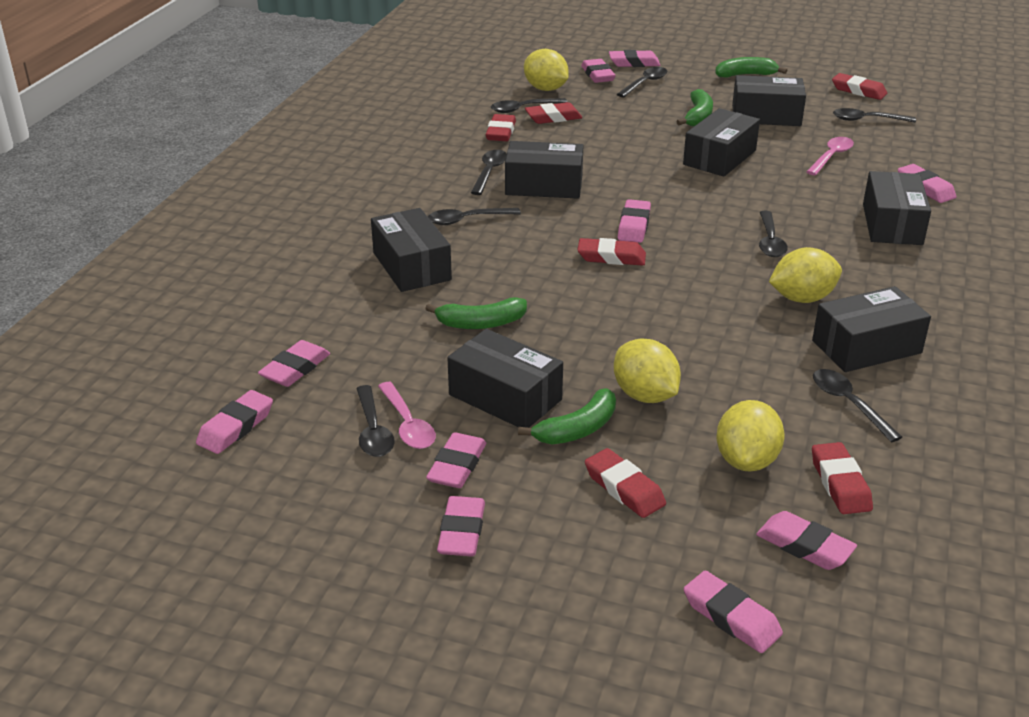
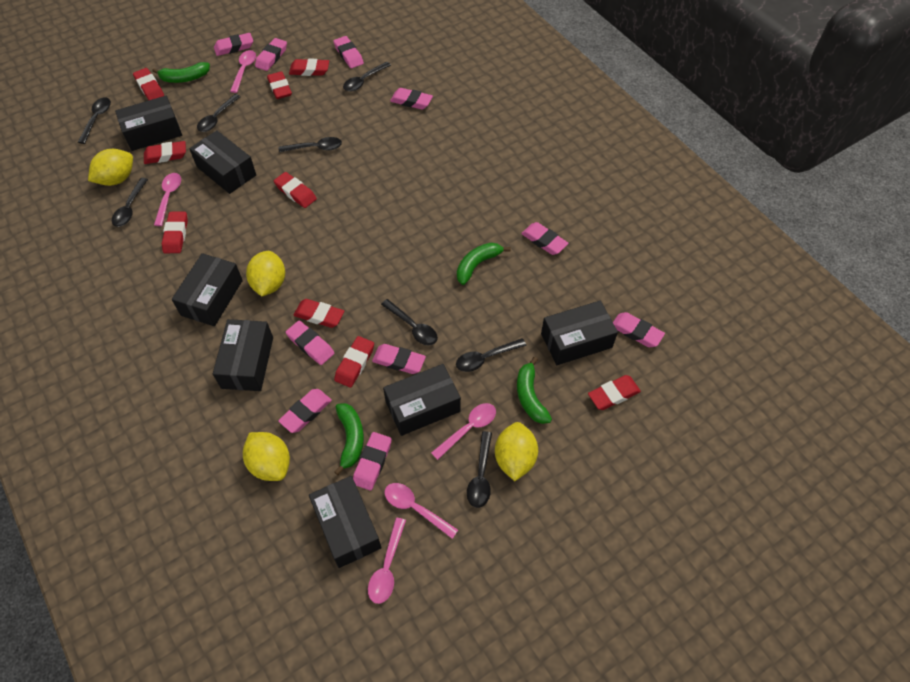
pink spoon: 2 -> 5
red eraser: 6 -> 9

